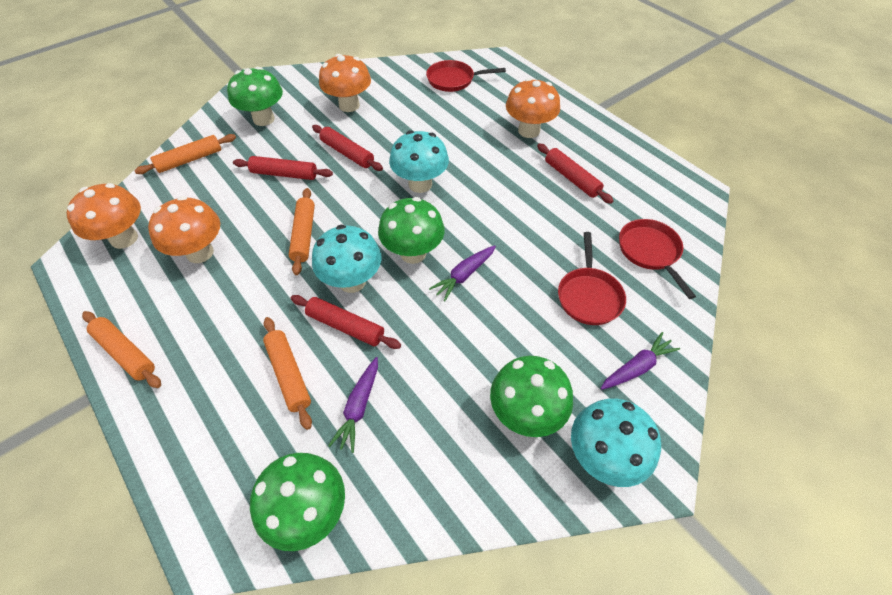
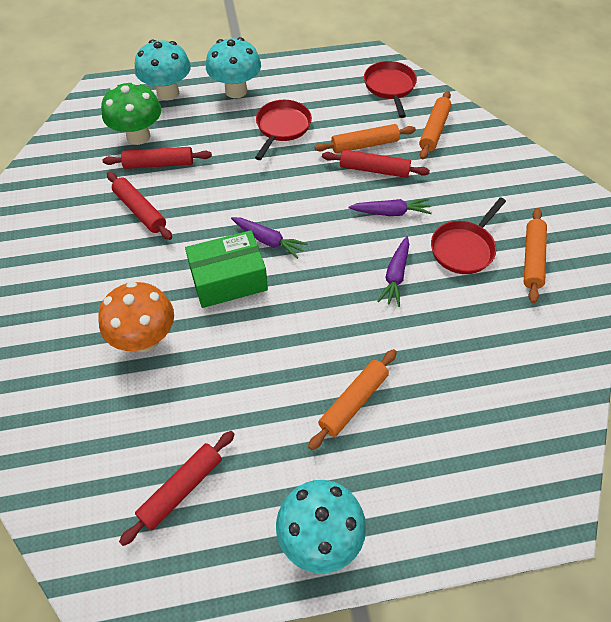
green box: 0 -> 1
green mushroom: 4 -> 1
orange mushroom: 4 -> 1

